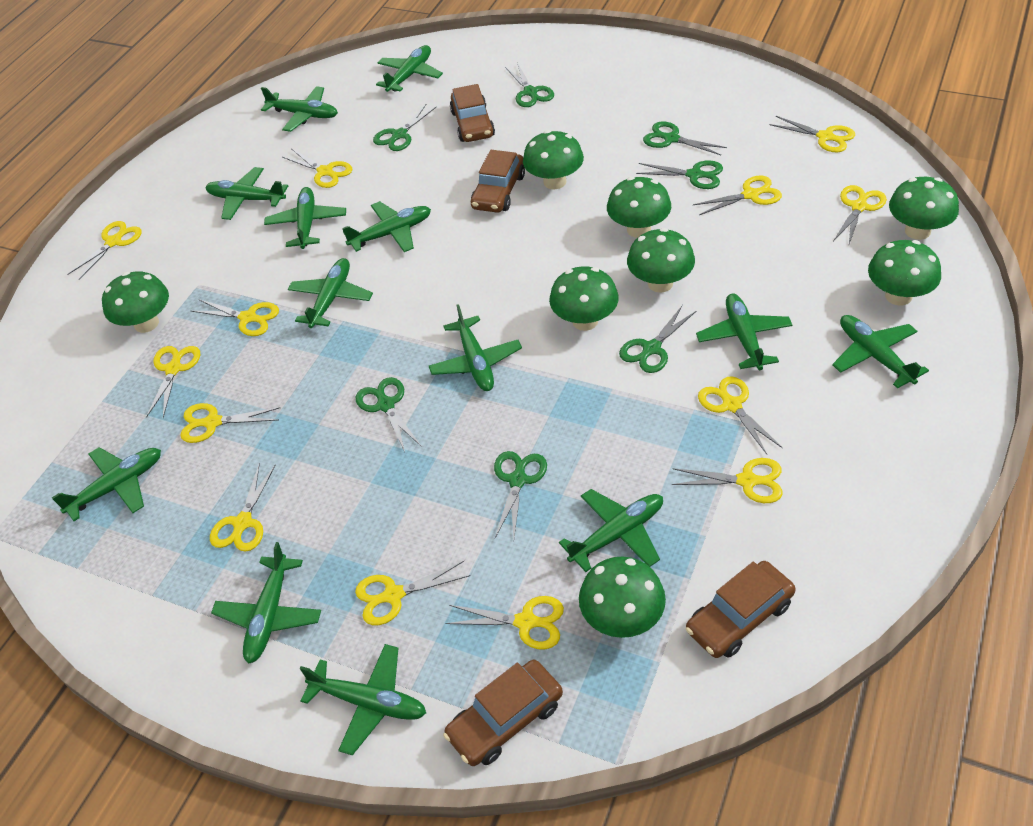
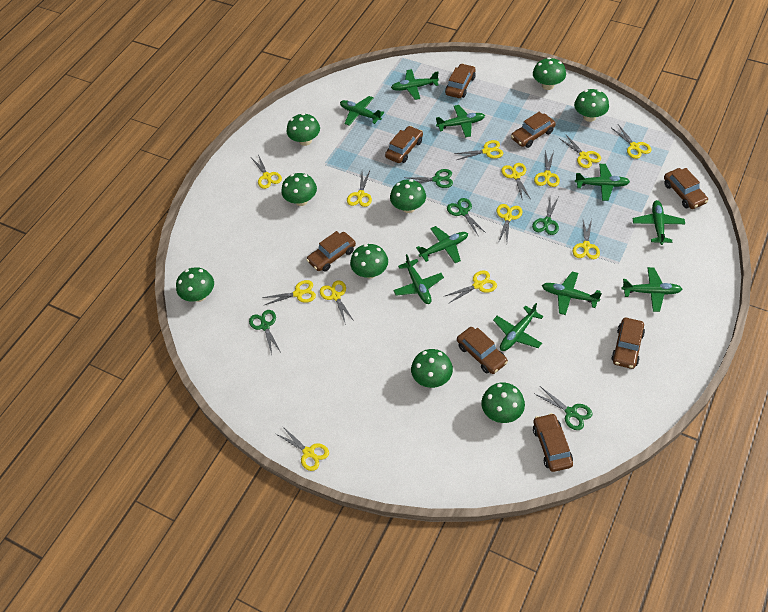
brown car: 4 -> 8
green mushroom: 8 -> 9
green plane: 13 -> 10
green scissors: 7 -> 5

